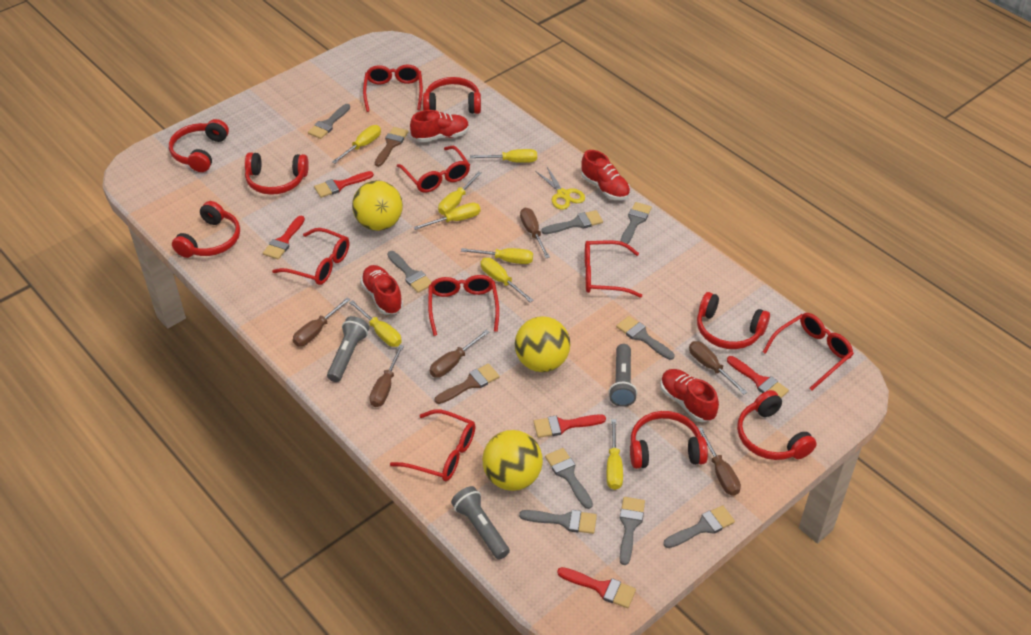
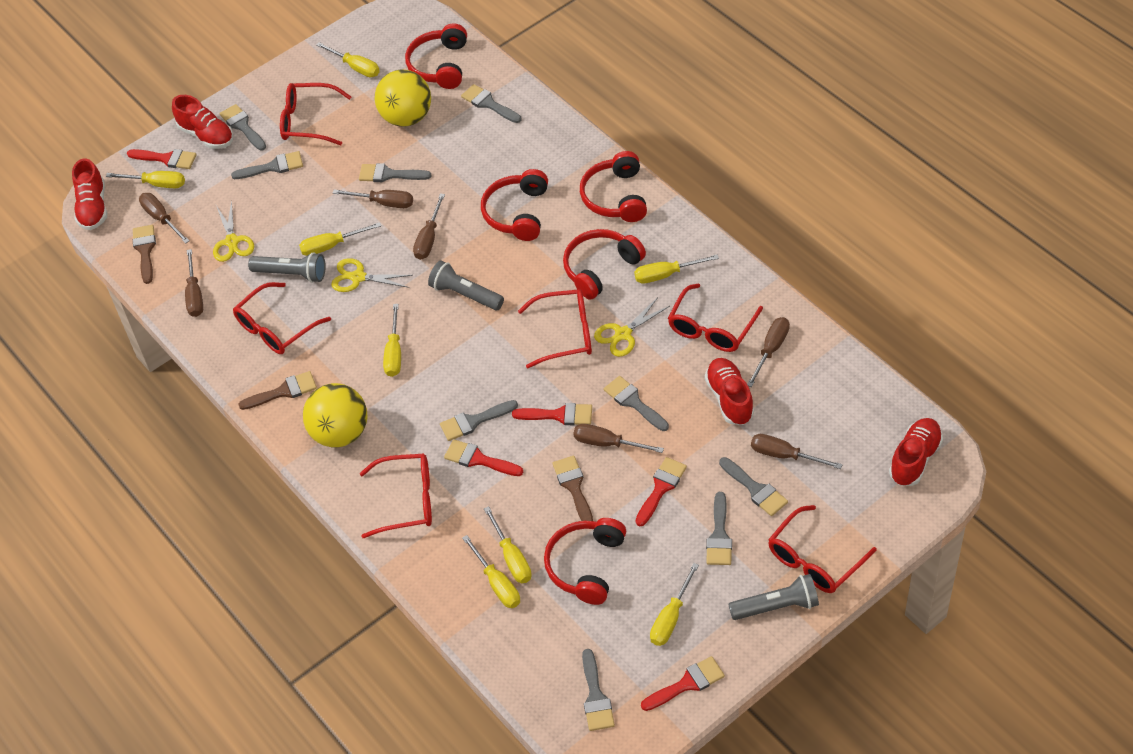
brown brush: 2 -> 3
brown screwdriver: 6 -> 7
red glasses: 7 -> 6
red headphones: 7 -> 5
yellow ball: 3 -> 2
yellow scissors: 1 -> 3

